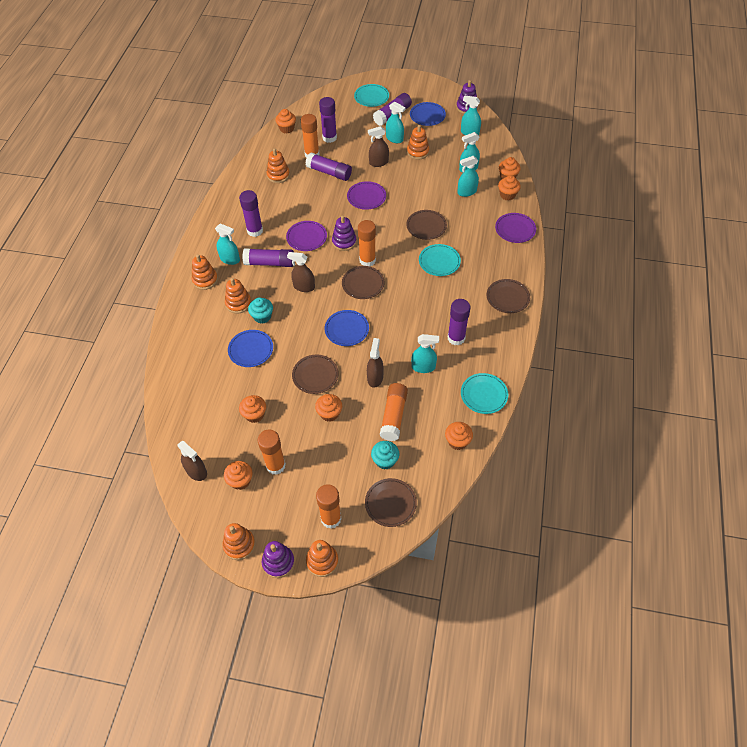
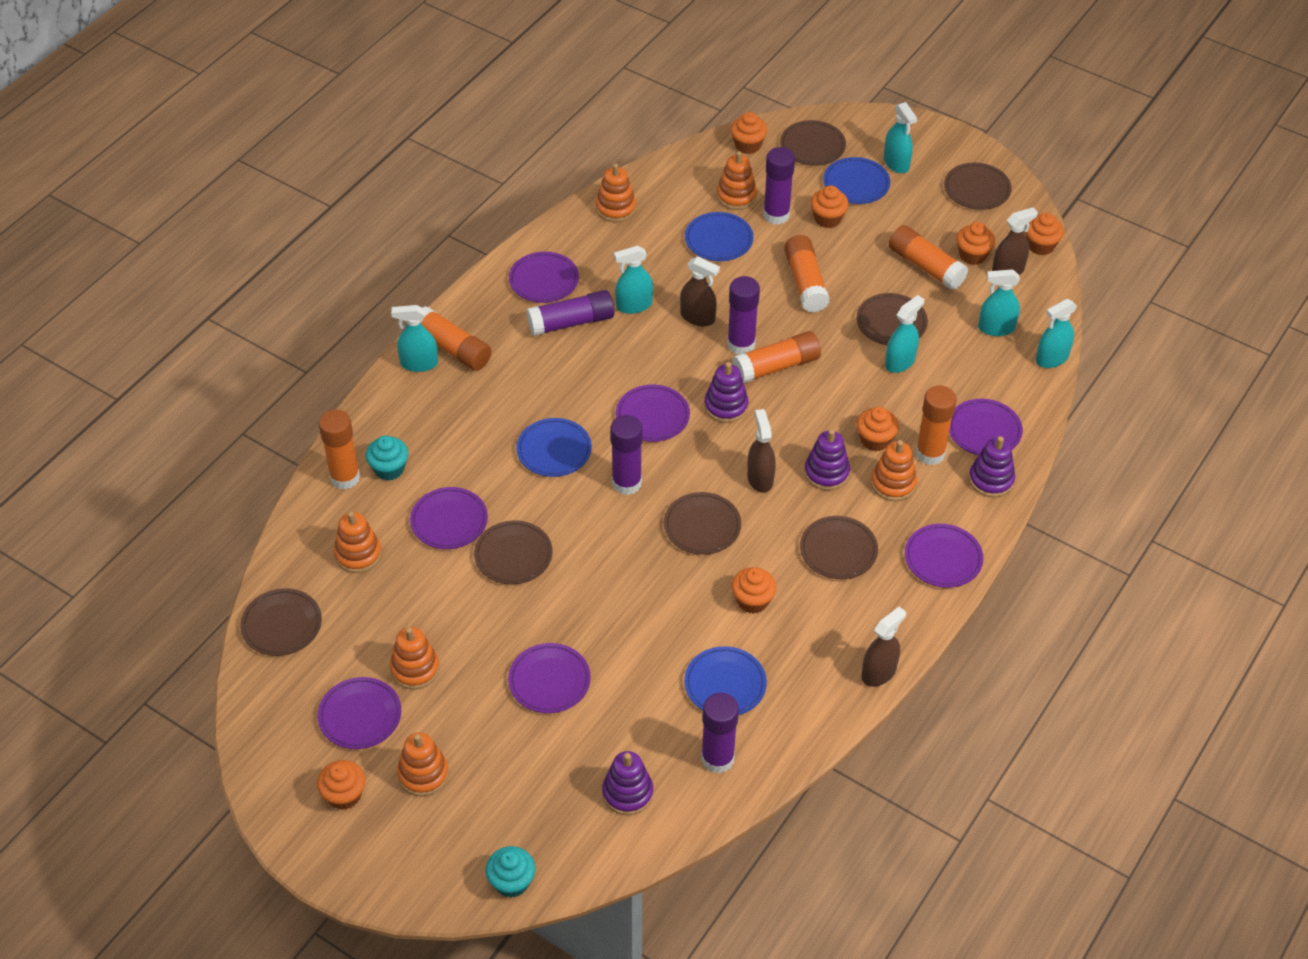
blue plate: 3 -> 4
brown plate: 5 -> 7
orange glue stick: 5 -> 6
purple glue stick: 6 -> 5
purple plate: 3 -> 7
purple stacking toy: 3 -> 4
turquoise plate: 3 -> 0

